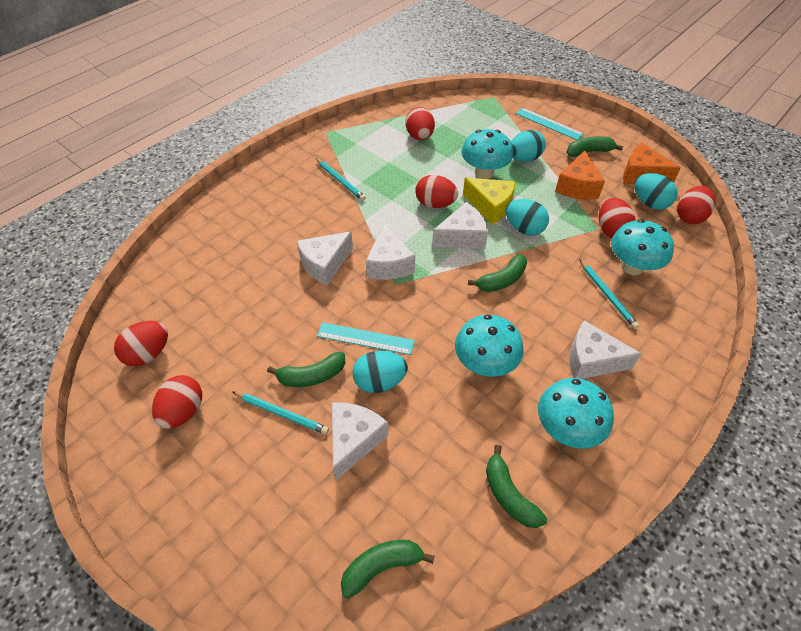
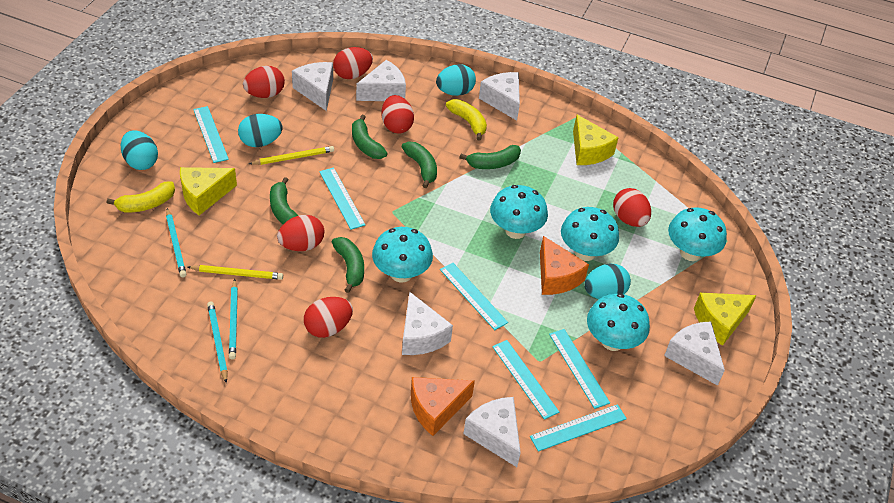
turquoise mushroom: 4 -> 5
turquoise ruler: 2 -> 6
white cheese: 5 -> 6
yellow banana: 0 -> 2
yellow cheese: 1 -> 3
yellow pencil: 0 -> 2

